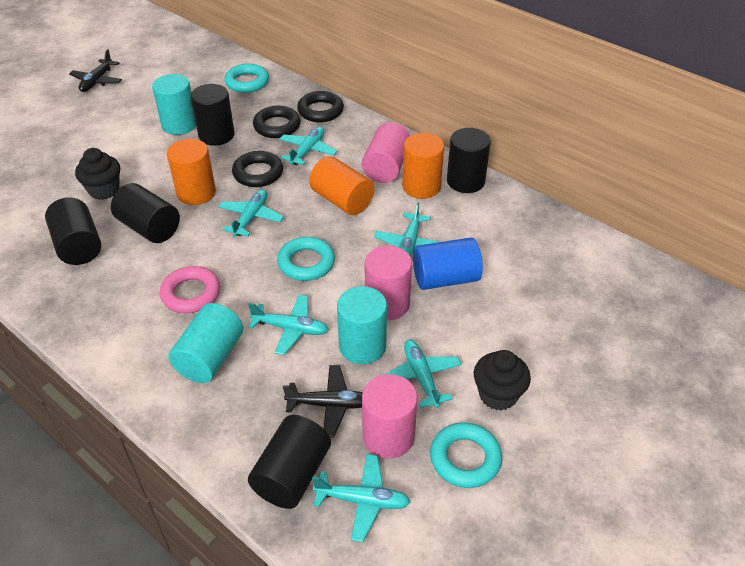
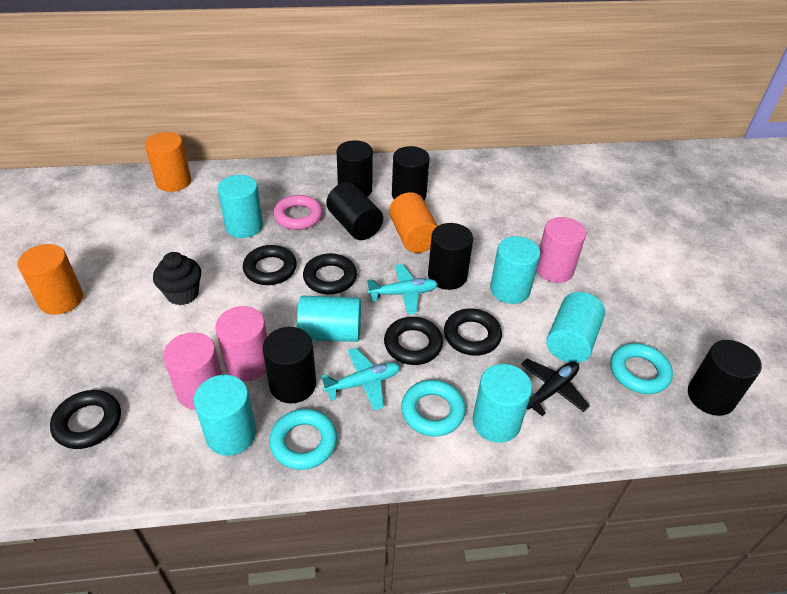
black cupcake: 2 -> 1
black cylinder: 5 -> 6
black plane: 2 -> 1
black ring: 3 -> 5
blue cylinder: 1 -> 0
turquoise cylinder: 3 -> 6
turquoise plane: 6 -> 2

